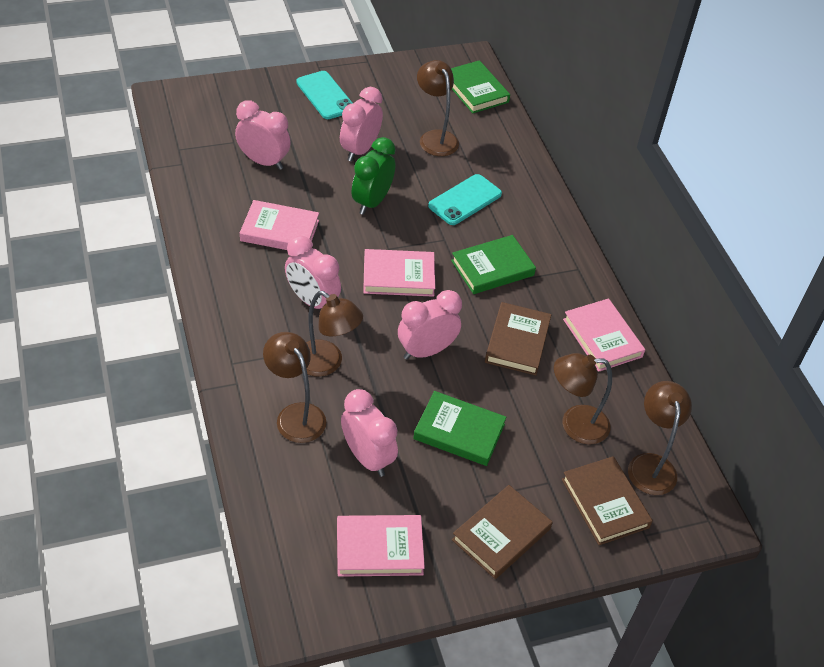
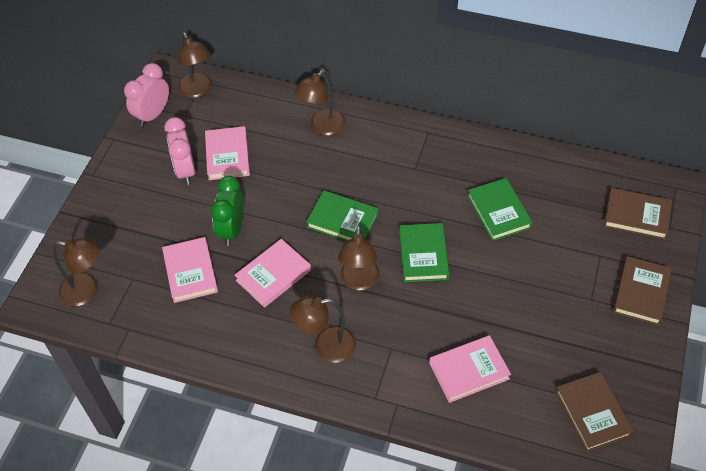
pink clock: 5 -> 2
turquoise phone: 2 -> 0

